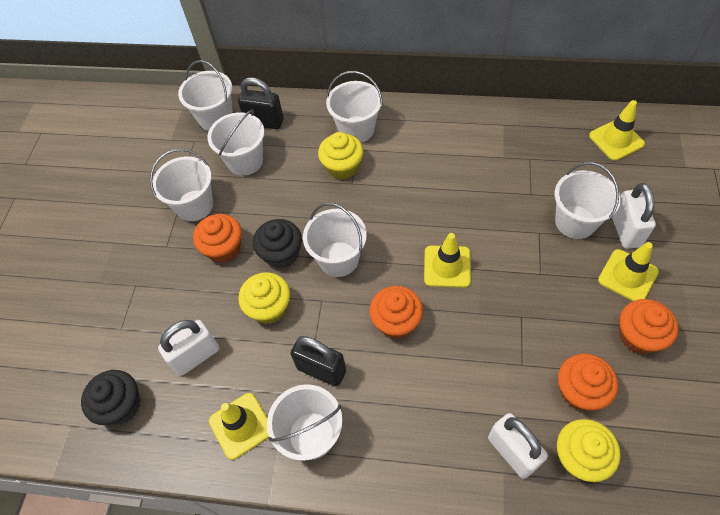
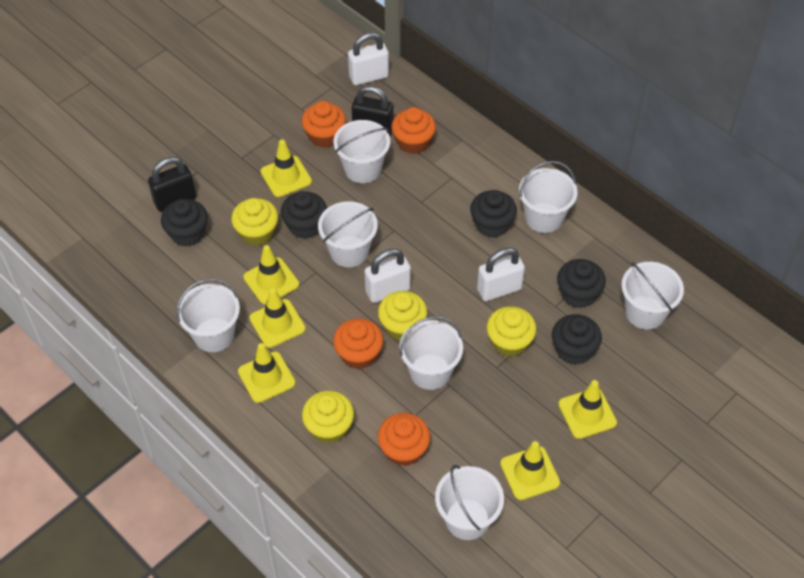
black cupcake: 2 -> 5
yellow cupcake: 3 -> 4
yellow traffic cone: 4 -> 6

